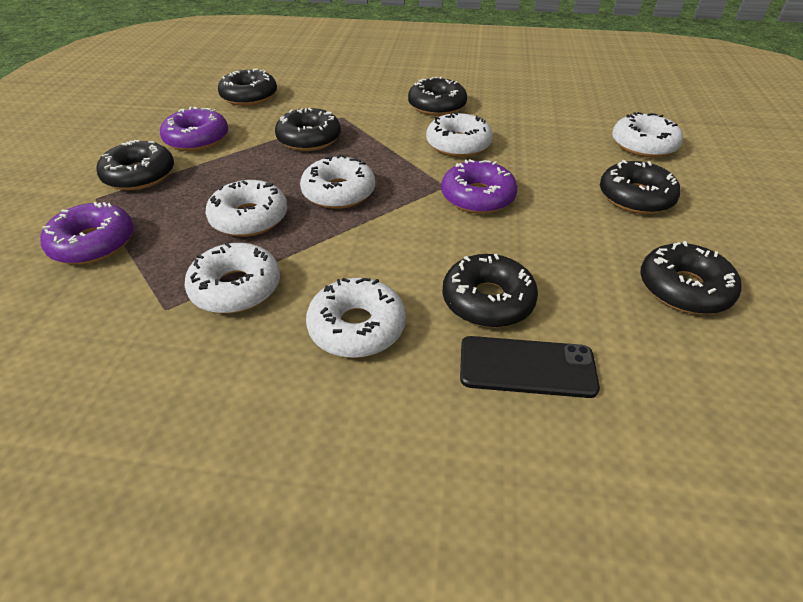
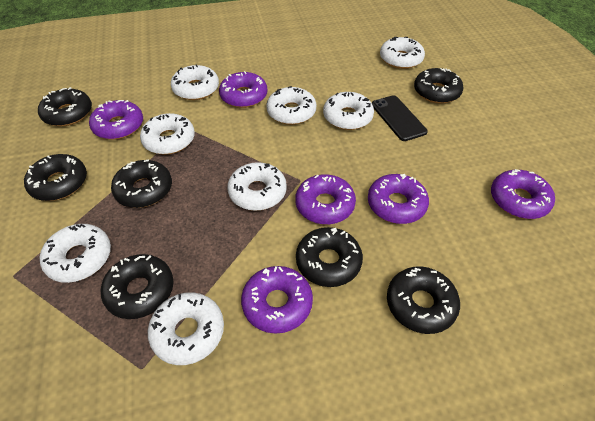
purple donut: 3 -> 6
white donut: 6 -> 8

